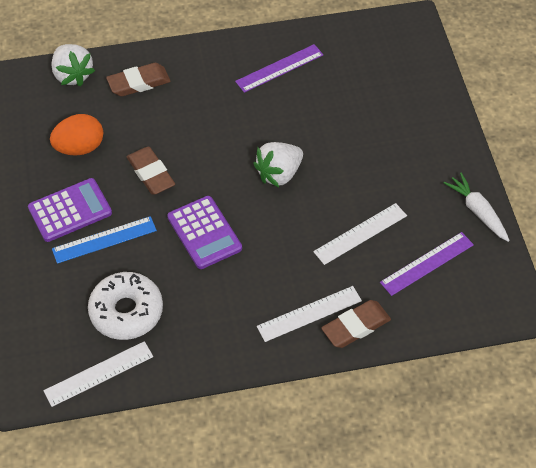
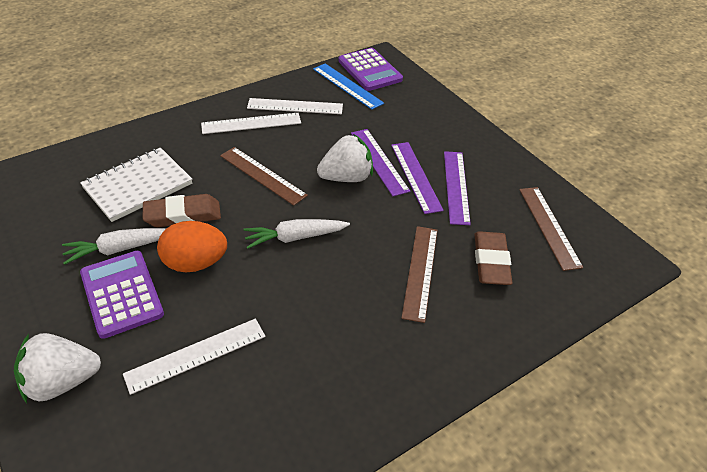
brown eraser: 3 -> 2
brown ruler: 0 -> 3
purple ruler: 2 -> 3
white carrot: 1 -> 2
white donut: 1 -> 0
white notebook: 0 -> 1

